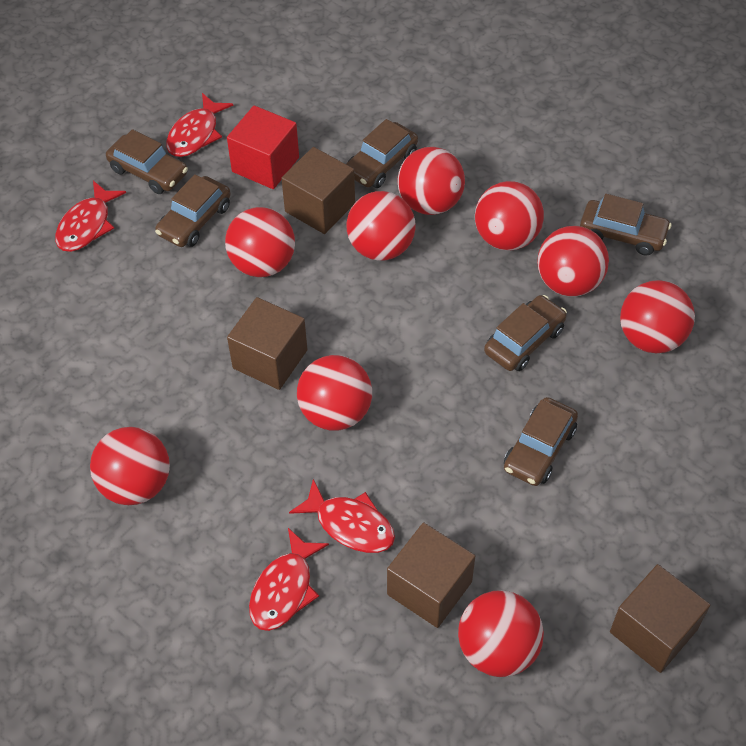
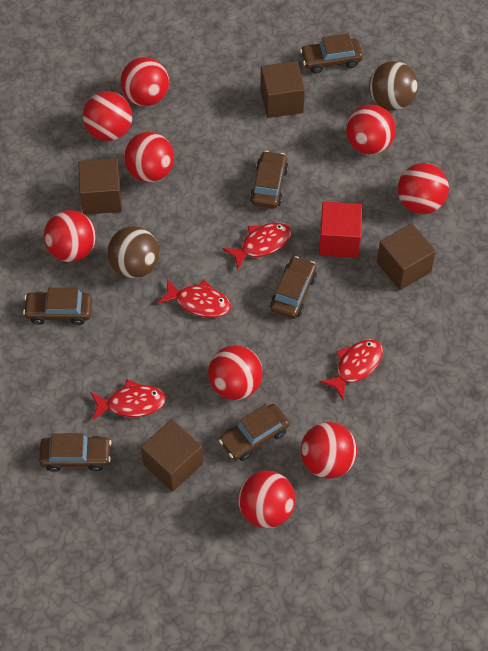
brown ball: 0 -> 2

